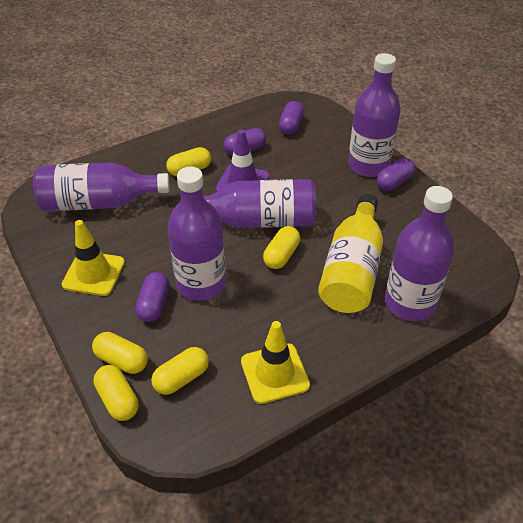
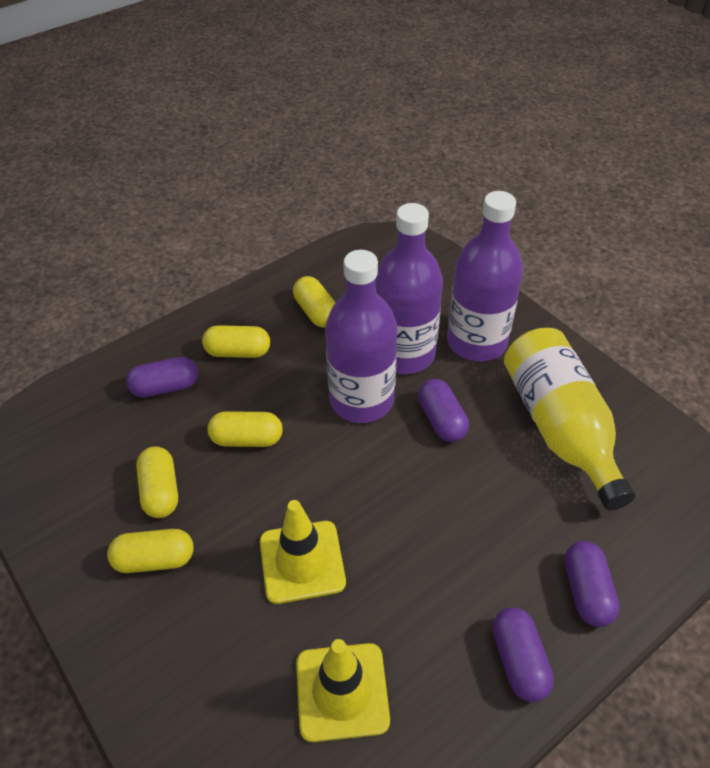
purple bottle: 5 -> 3
purple traffic cone: 1 -> 0

